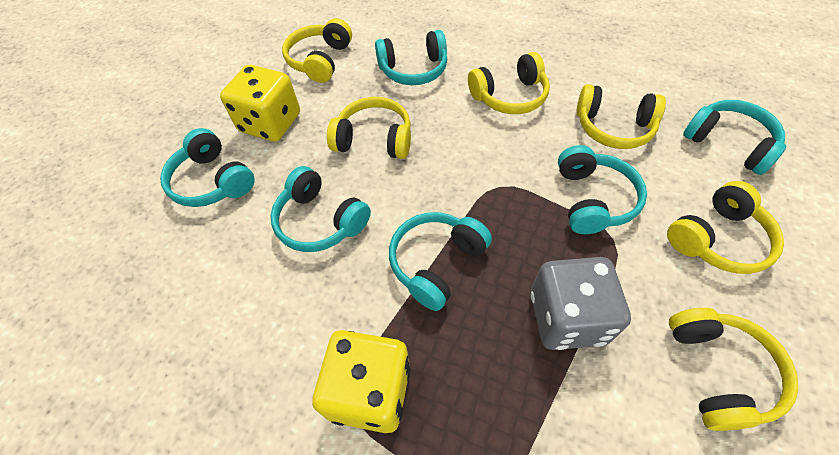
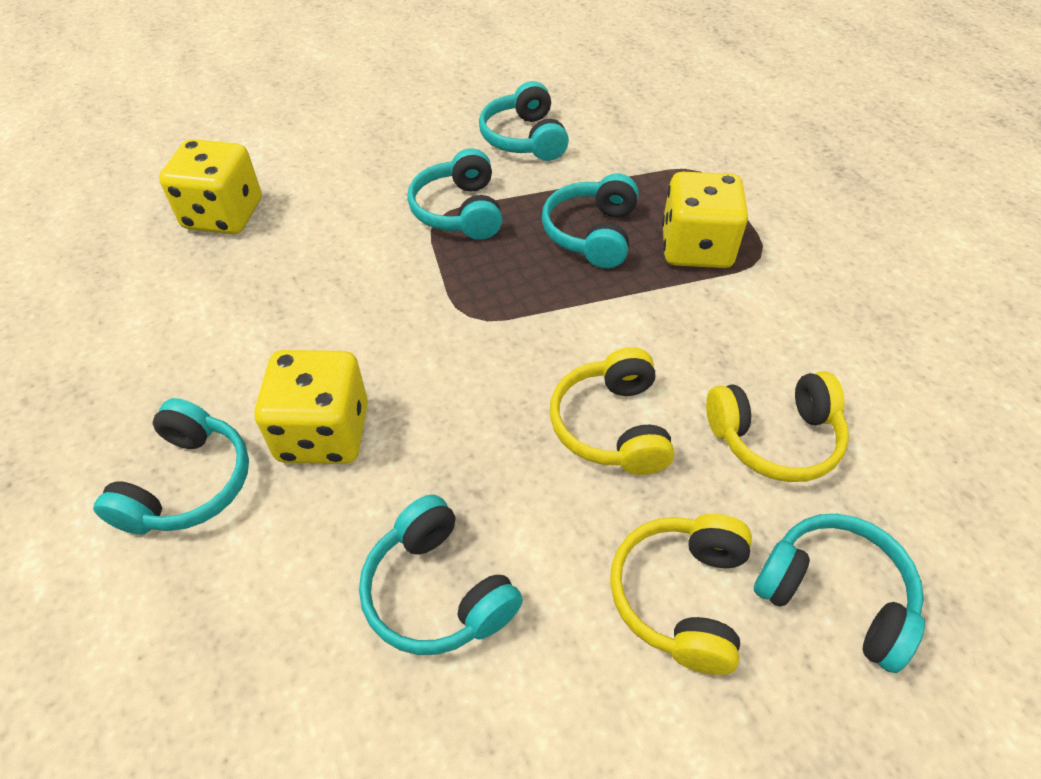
grey dice: 1 -> 0
yellow dice: 2 -> 3
yellow headphones: 6 -> 3

